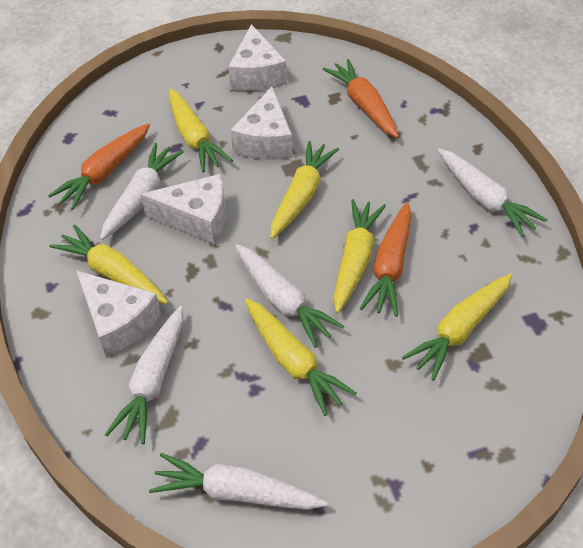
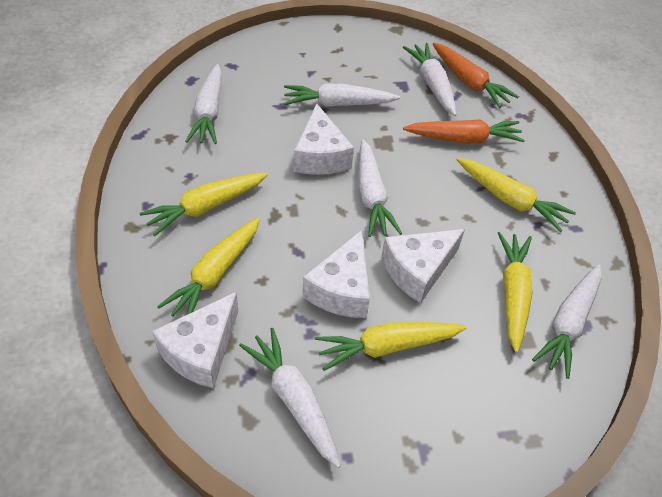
orange carrot: 3 -> 2
white carrot: 5 -> 6
yellow carrot: 6 -> 5

